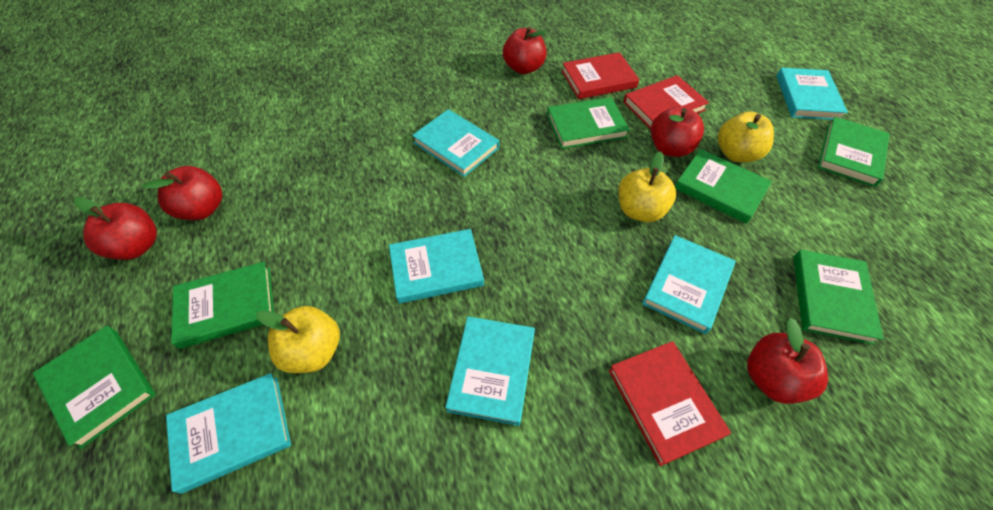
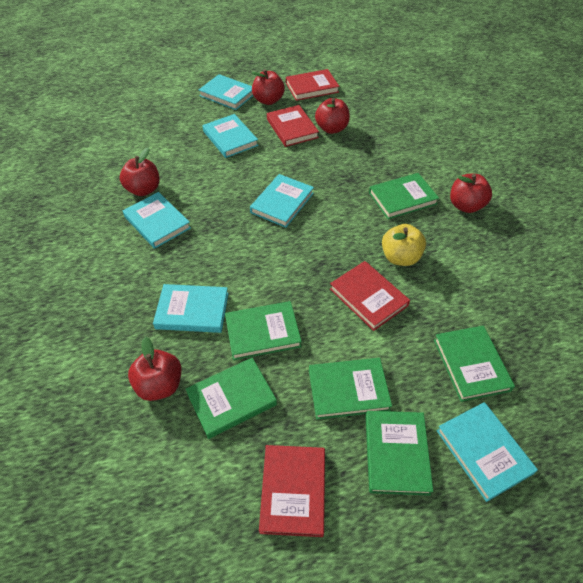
red book: 3 -> 4
yellow apple: 3 -> 1

